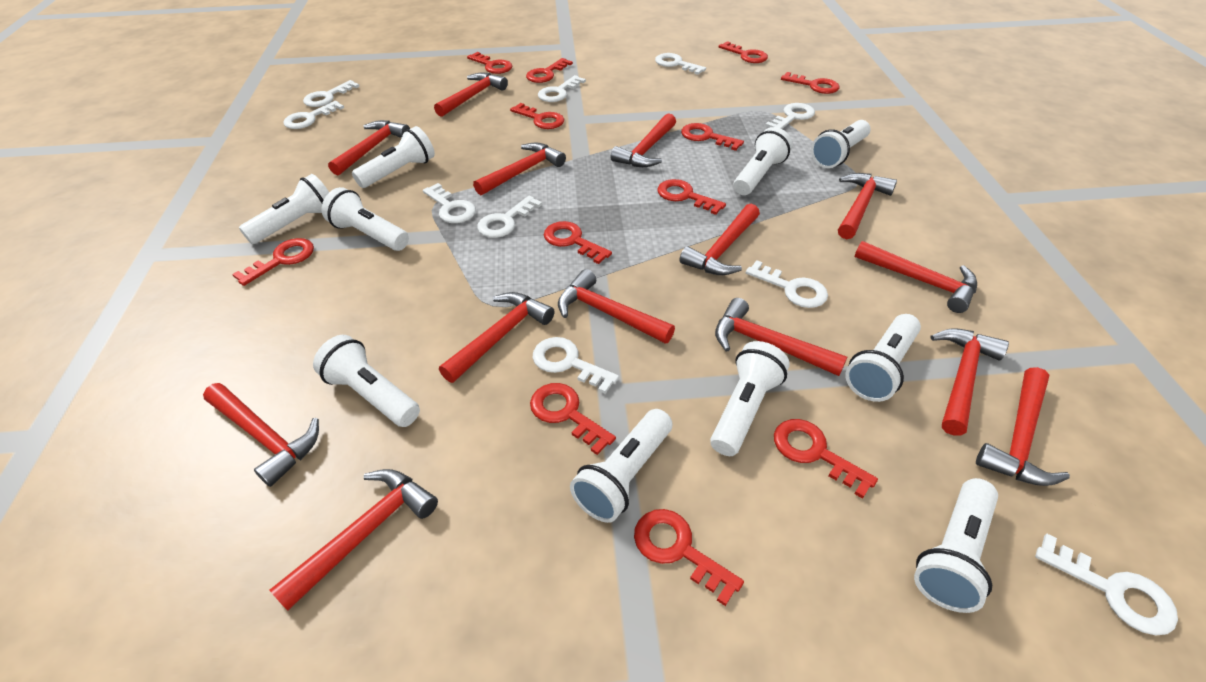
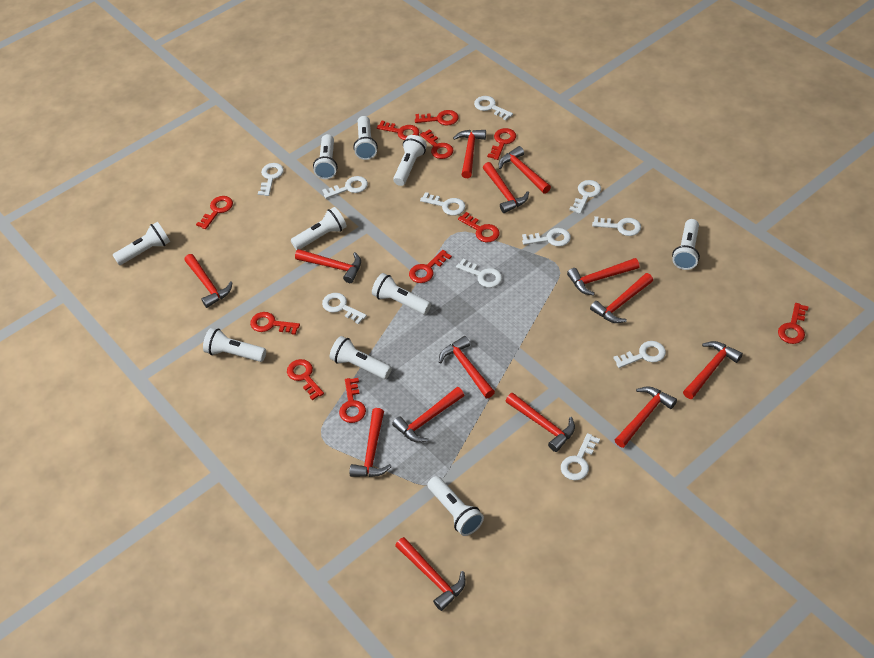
red key: 12 -> 11
white key: 10 -> 11

